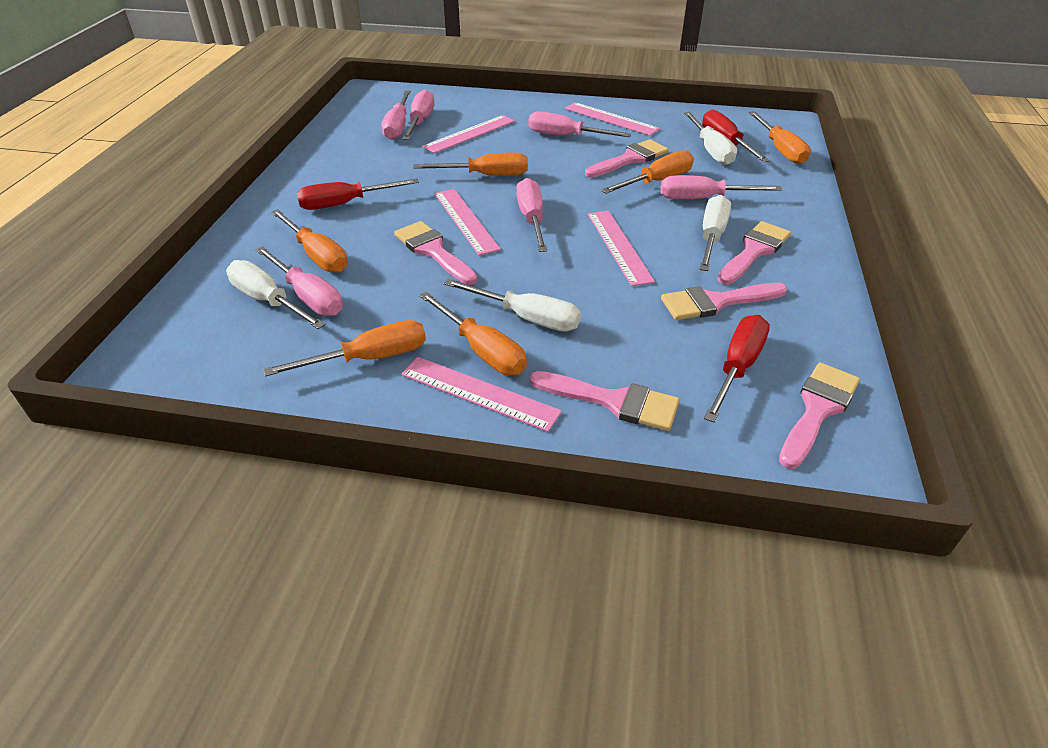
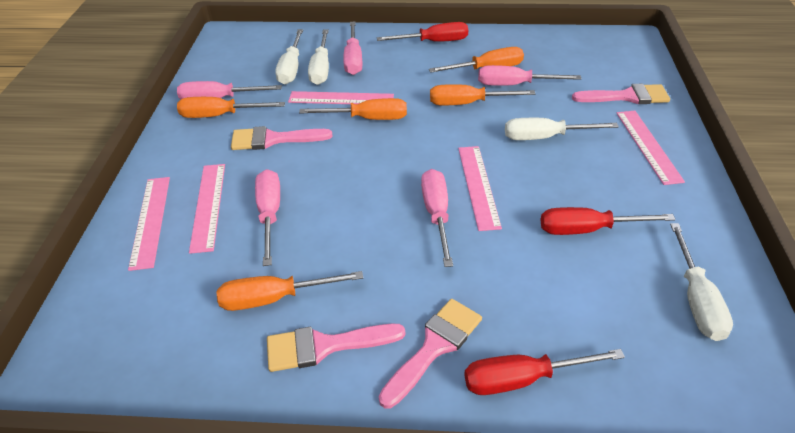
orange screwdriver: 6 -> 5
pink brush: 6 -> 4
pink screwdriver: 6 -> 5

